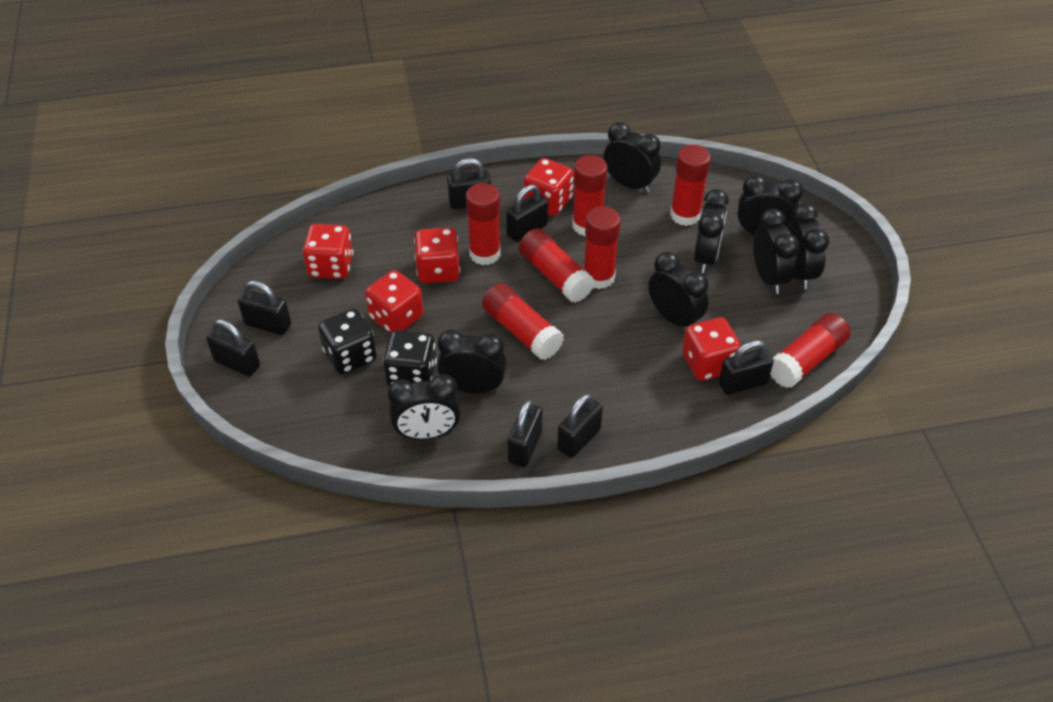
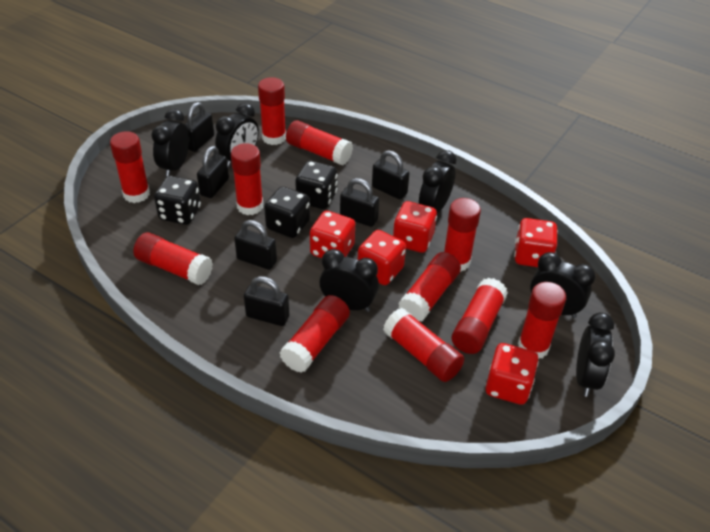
black clock: 8 -> 6
black dice: 2 -> 3
black padlock: 7 -> 6
red glue stick: 7 -> 11

